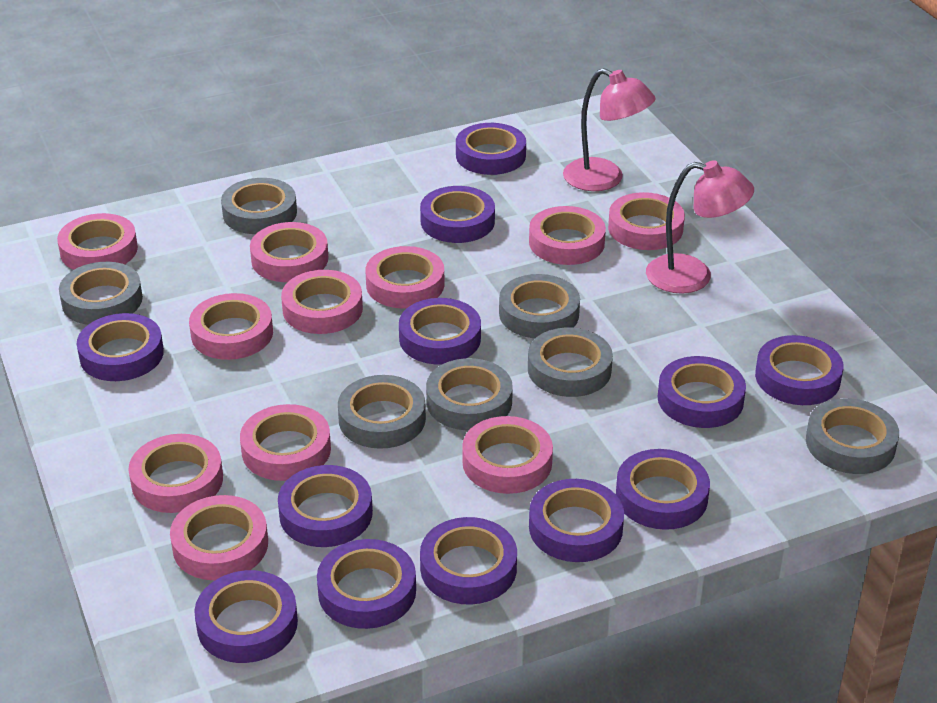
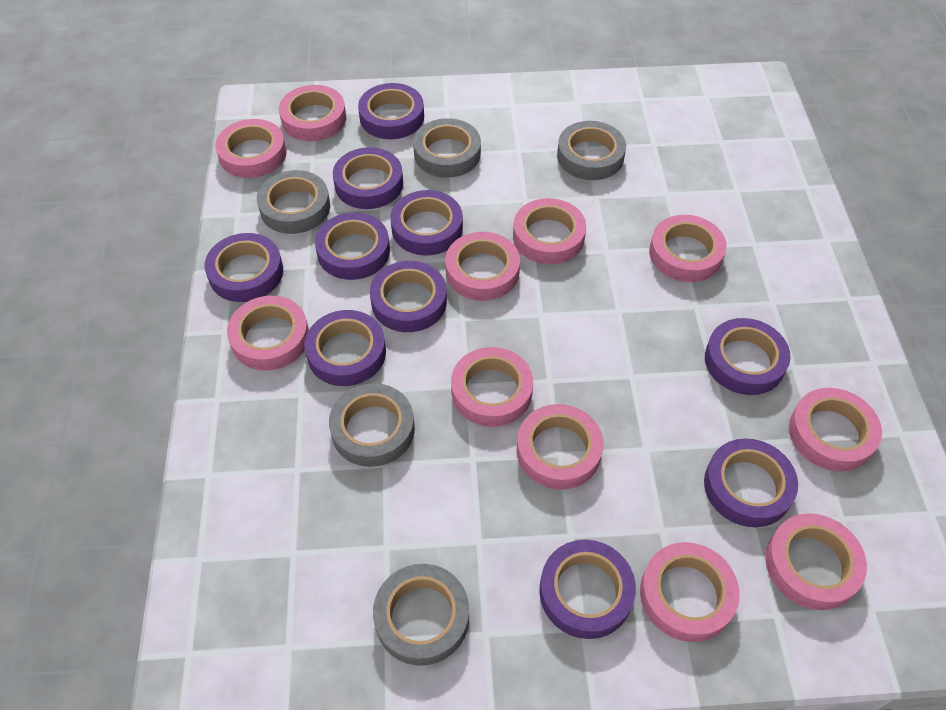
grey tape: 7 -> 5
pink lamp: 2 -> 0
purple tape: 12 -> 10

